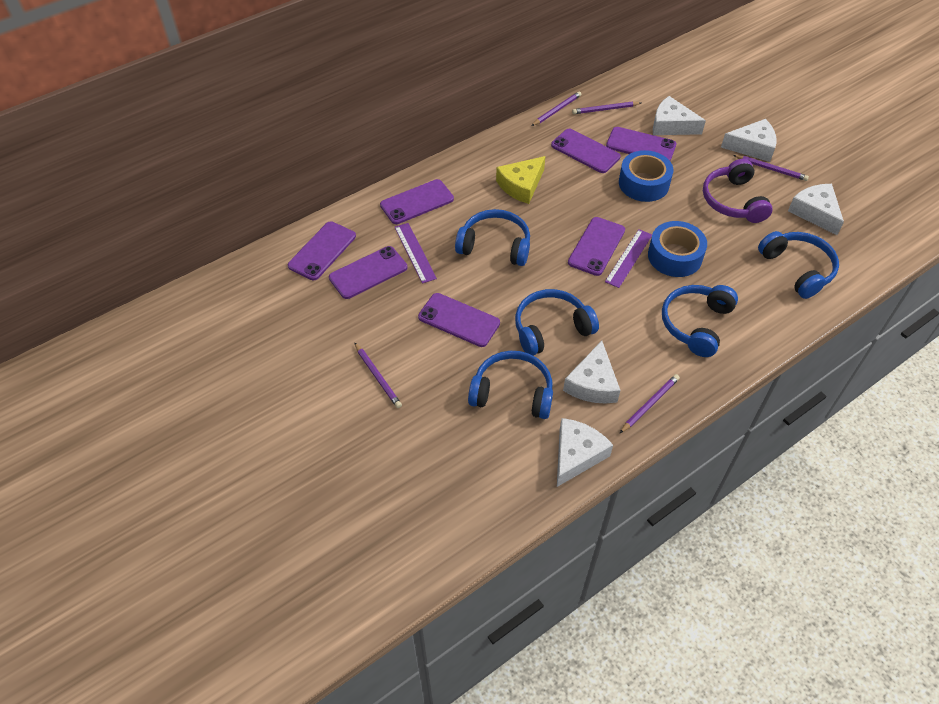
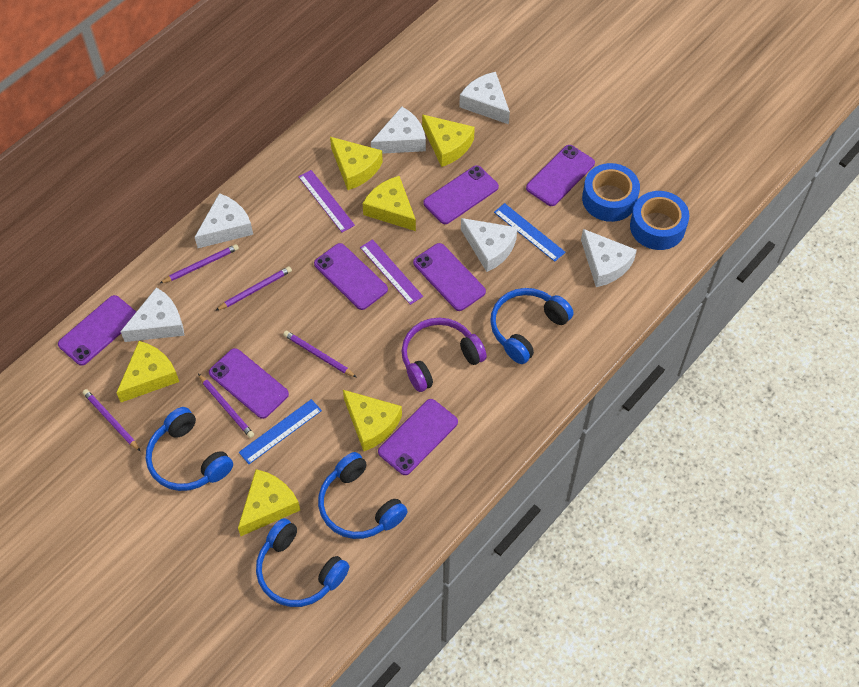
blue headphones: 5 -> 4
blue ruler: 0 -> 2
white cheese: 5 -> 6
yellow cheese: 1 -> 6

